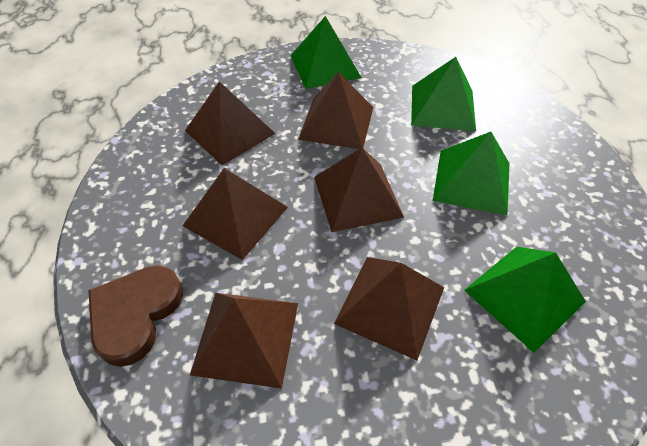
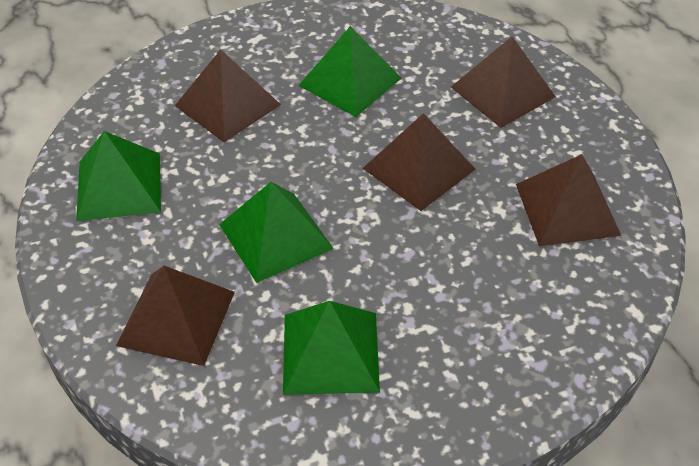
brown heart: 1 -> 0
brown pyramid: 6 -> 5

